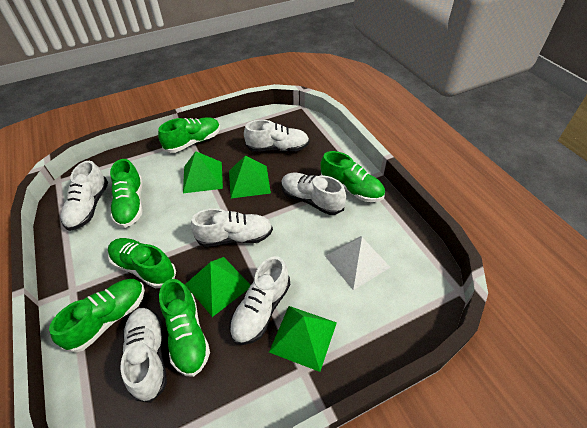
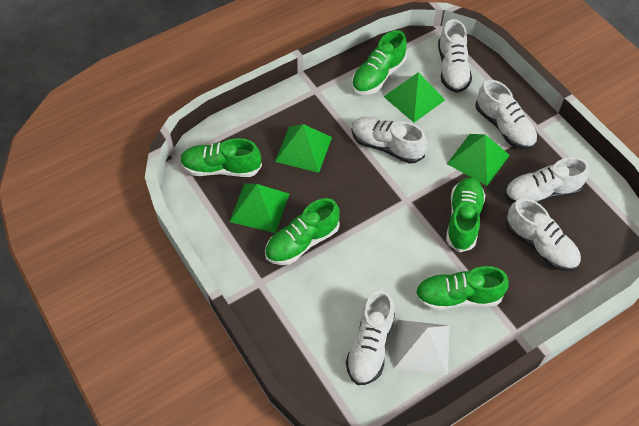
green shoe: 6 -> 5

